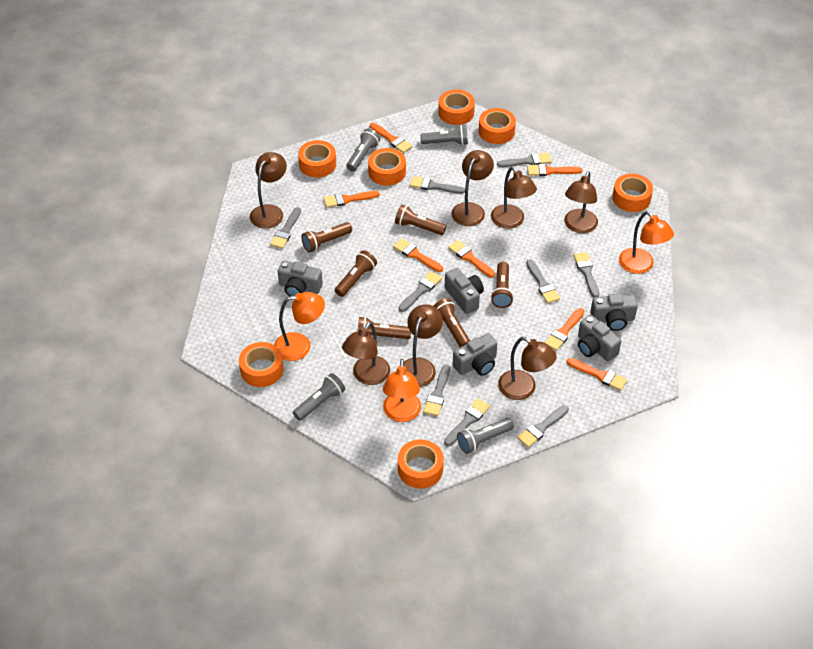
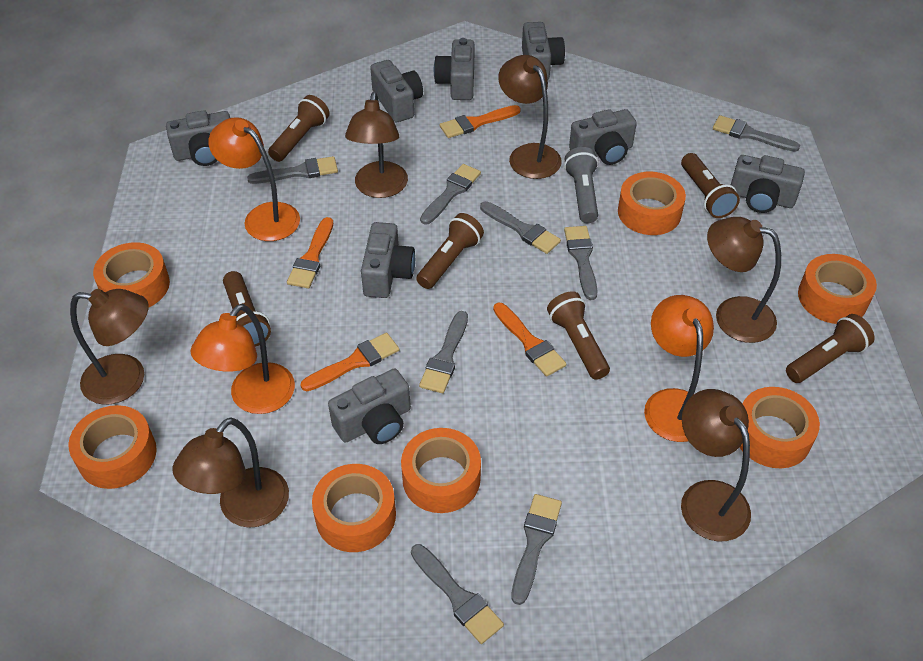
brown lamp: 7 -> 6
grey brush: 9 -> 8
grey camera: 5 -> 8
grey flashlight: 4 -> 1
orange brush: 7 -> 4

